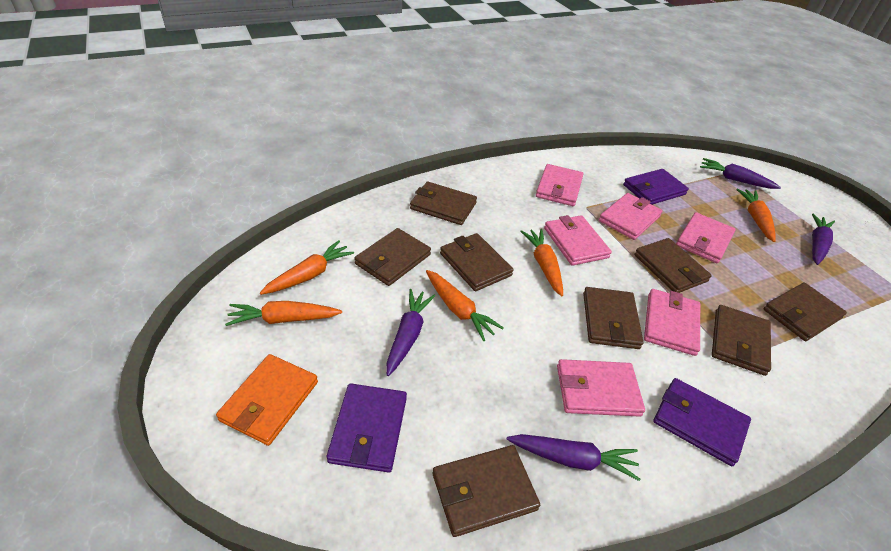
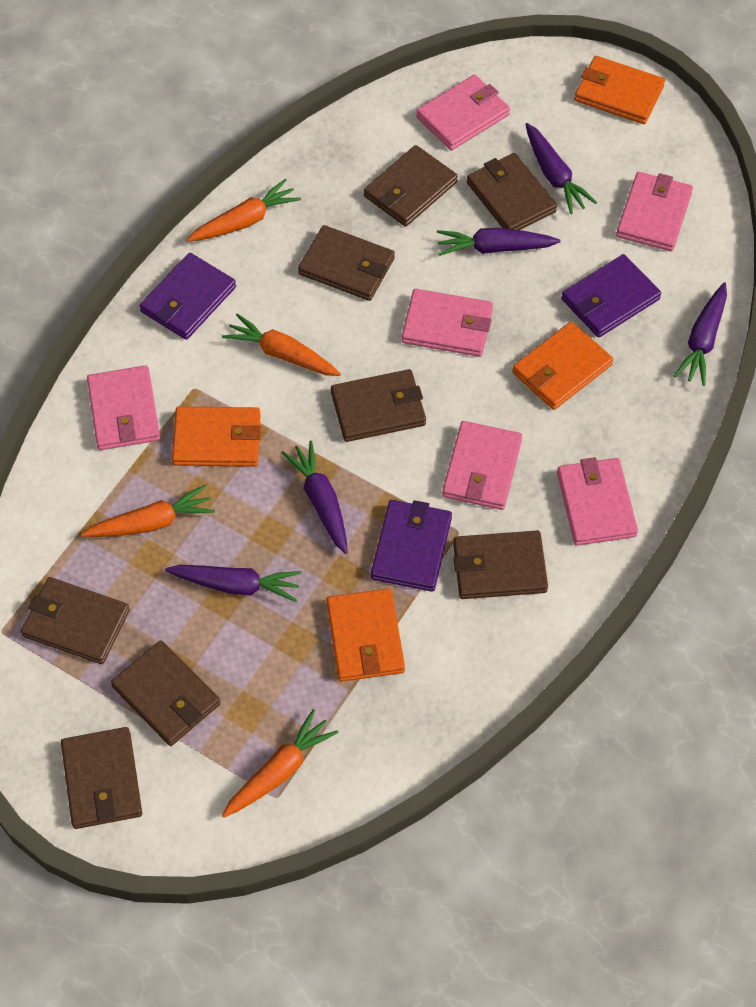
orange carrot: 5 -> 4
orange wallet: 1 -> 4
purple carrot: 4 -> 5

